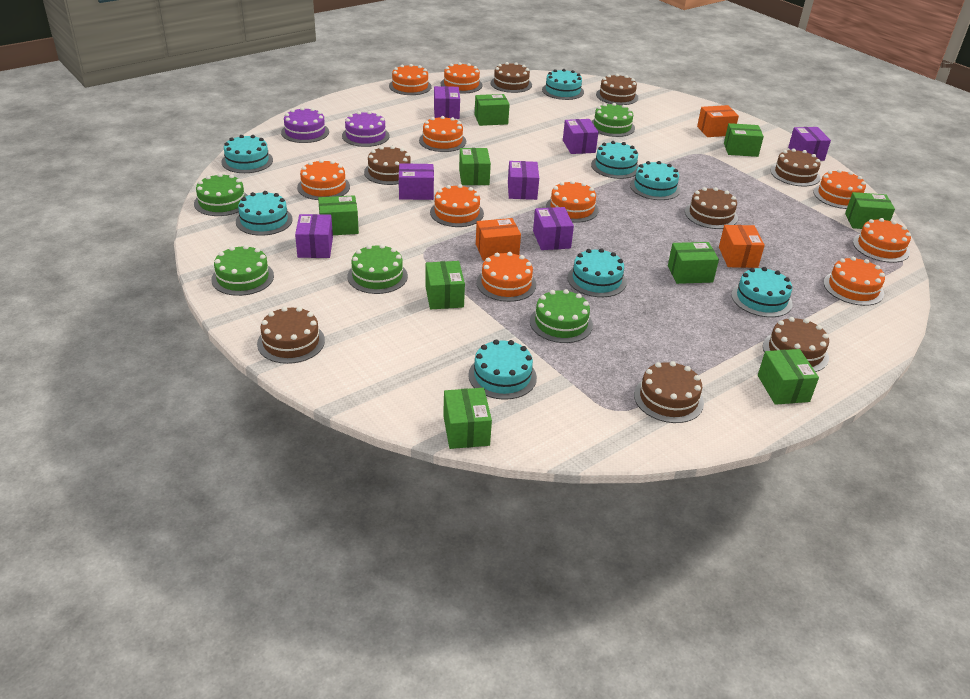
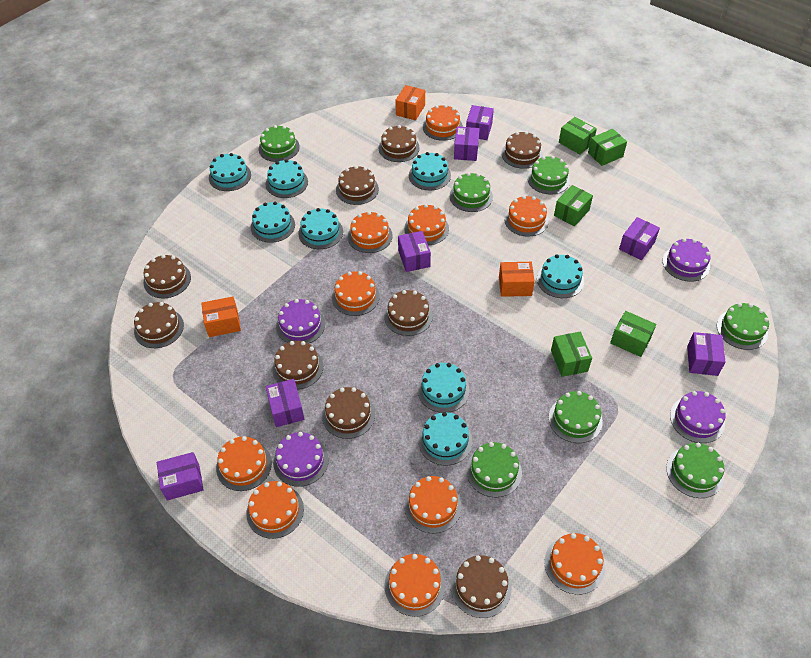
brown cake: 8 -> 9
green box: 9 -> 5
green cake: 5 -> 7
purple cake: 2 -> 4

